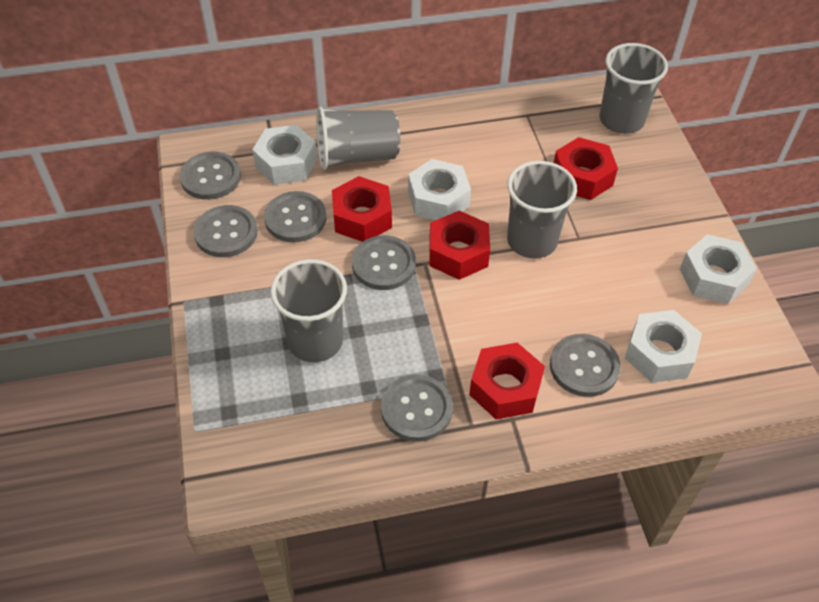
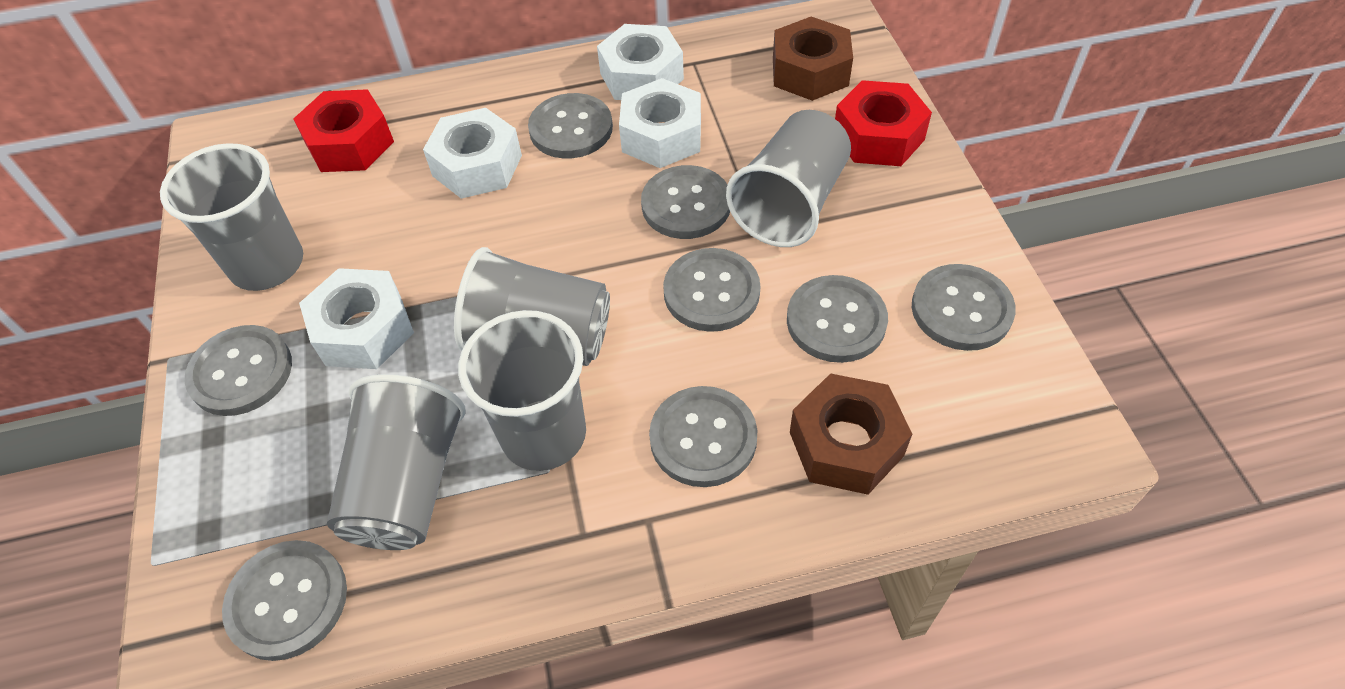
brown nut: 0 -> 2
grey button: 6 -> 8
grey cup: 4 -> 5
red nut: 4 -> 2

